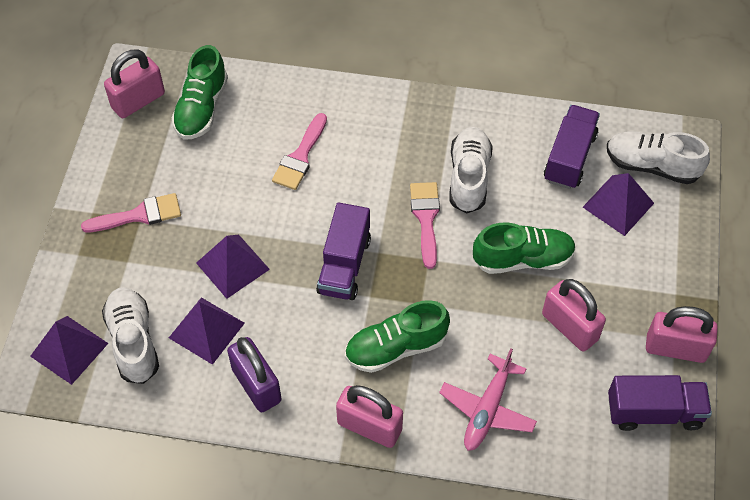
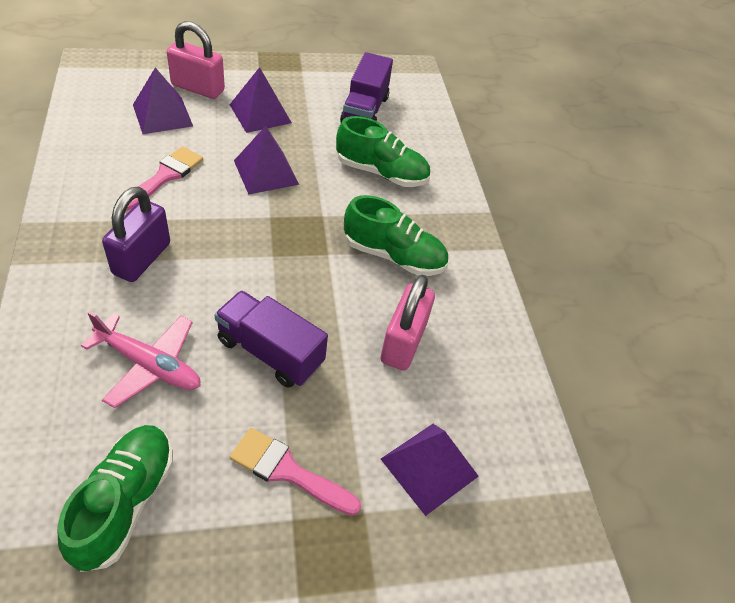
pink brush: 3 -> 2
pink padlock: 4 -> 2
purple truck: 3 -> 2
white shoe: 3 -> 0

